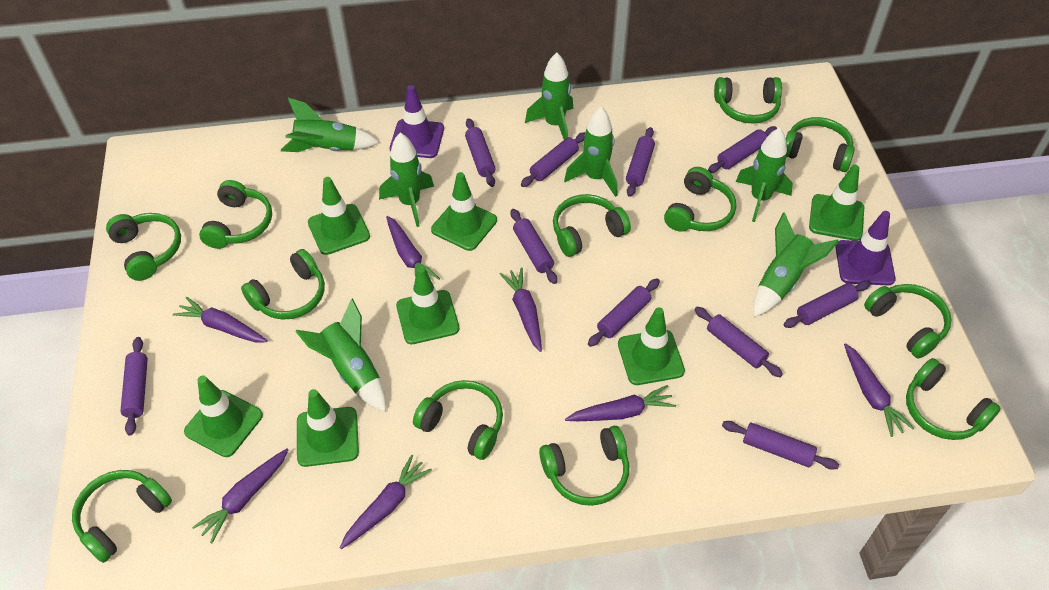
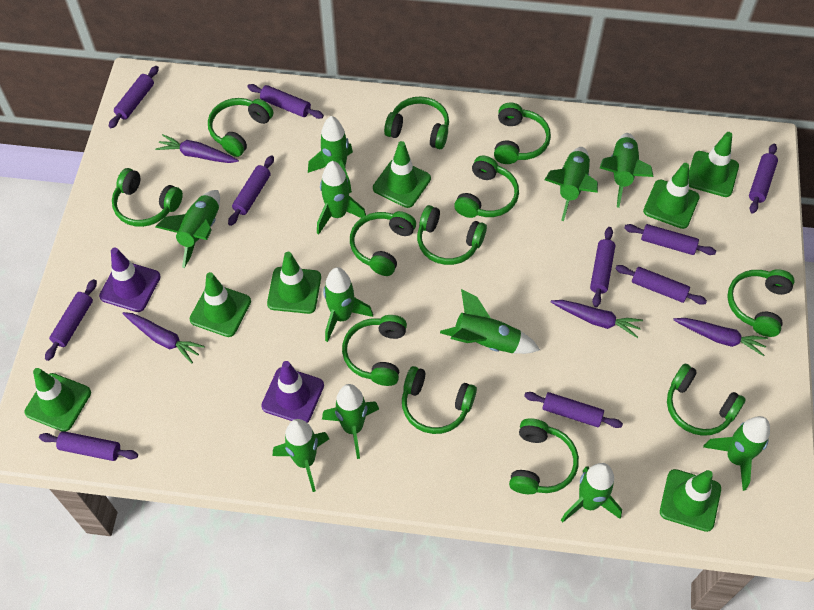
green rocket: 7 -> 11
purple carrot: 7 -> 4

